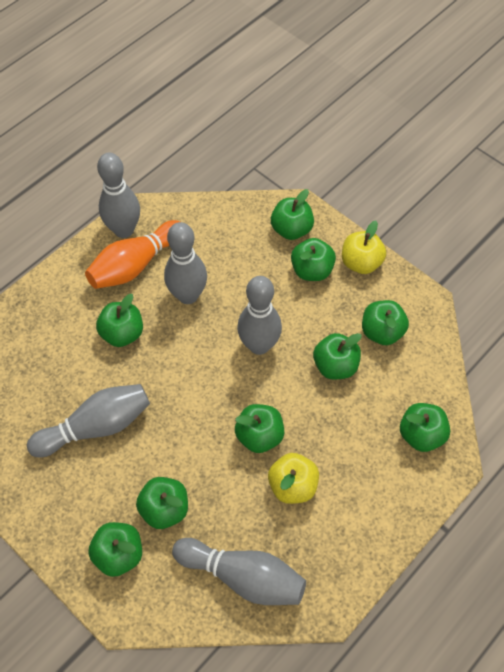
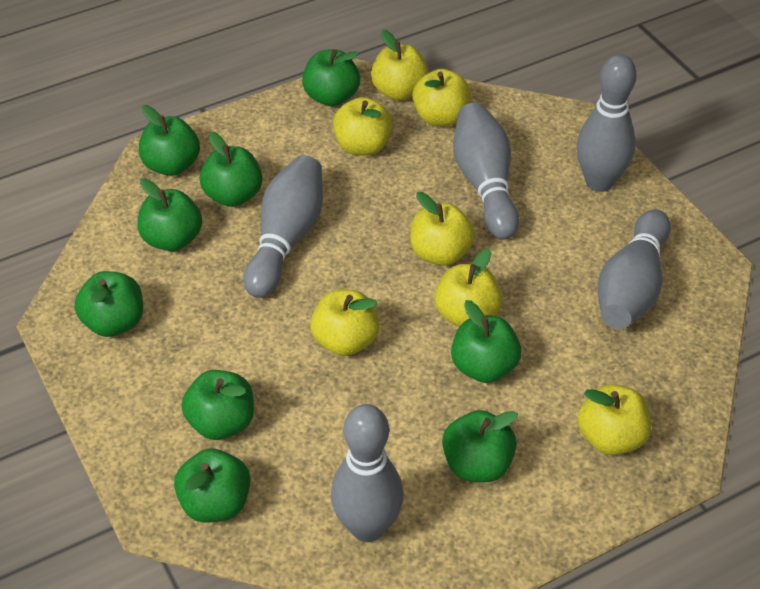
orange bowling pin: 1 -> 0
yellow apple: 2 -> 7

